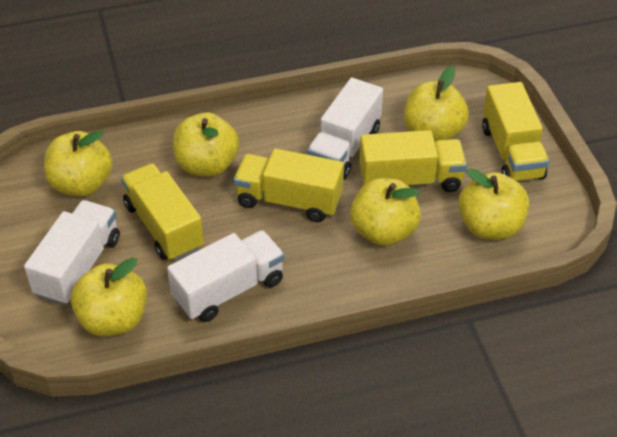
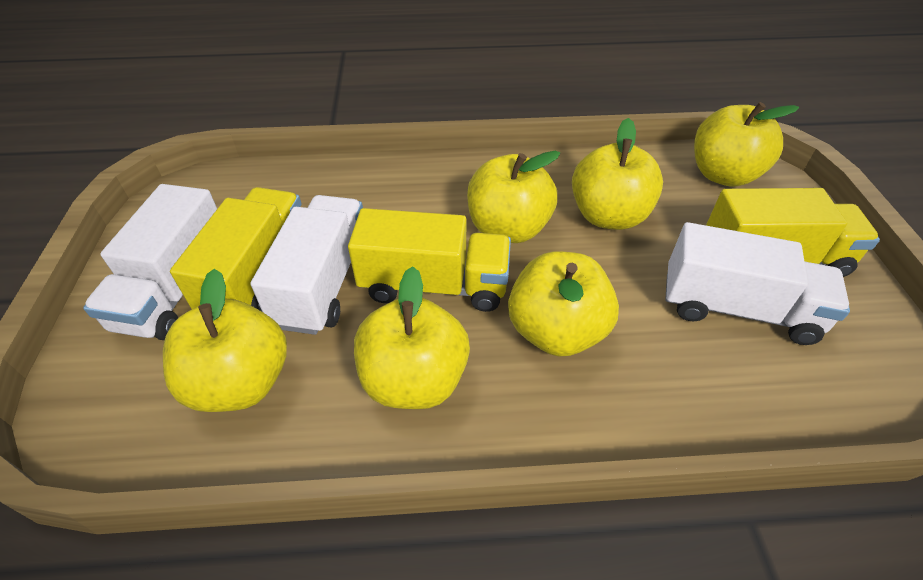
yellow truck: 4 -> 3

